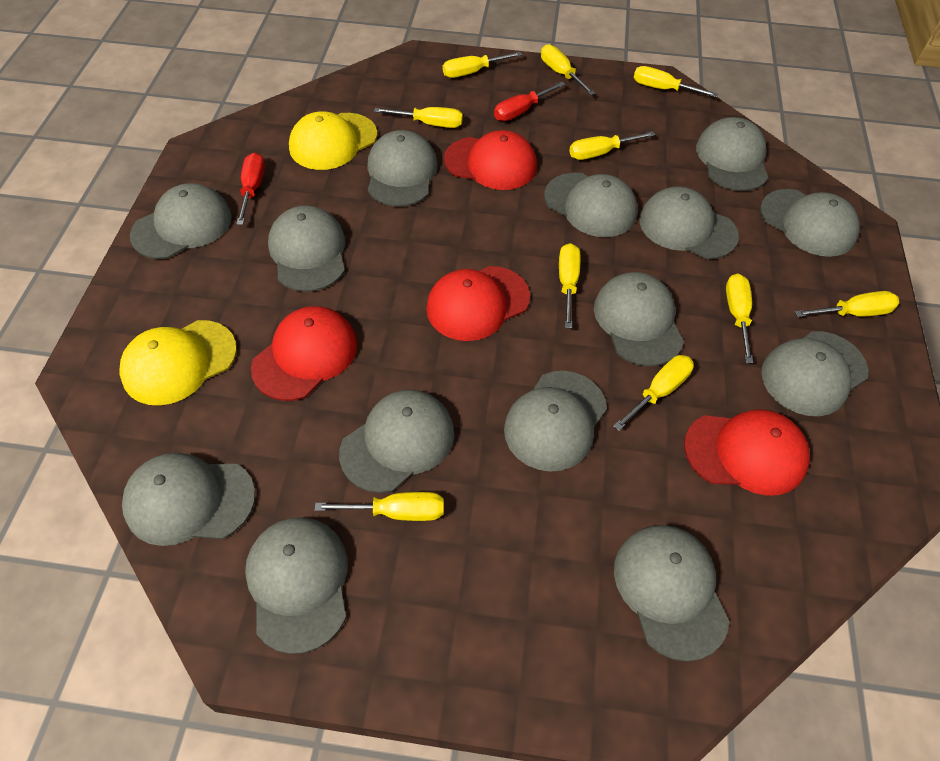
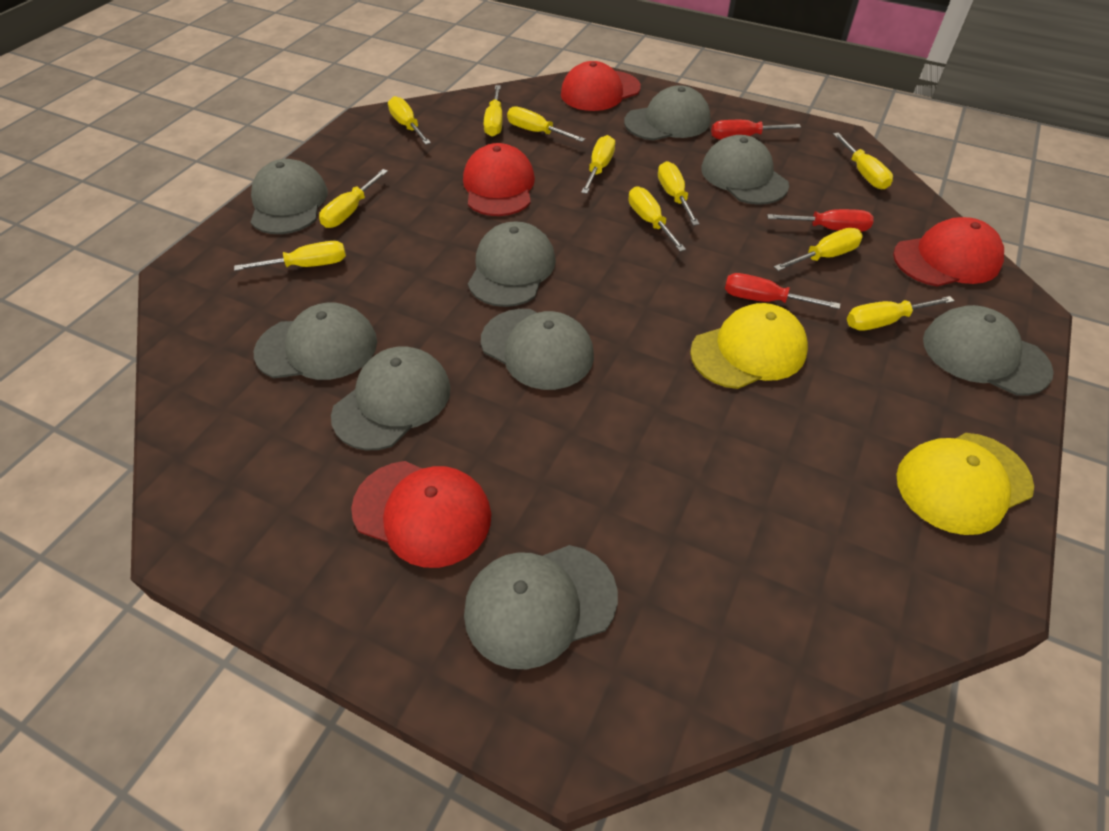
grey cap: 14 -> 9
red screwdriver: 2 -> 3
yellow screwdriver: 10 -> 11

